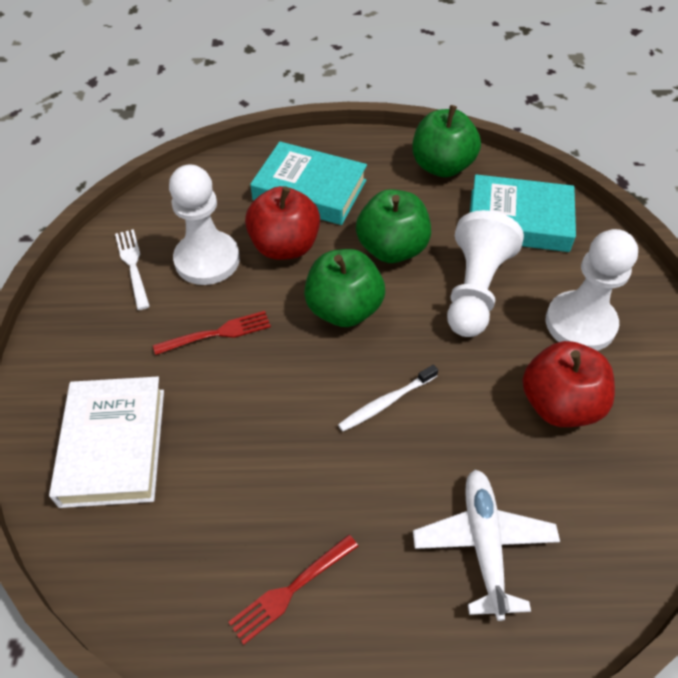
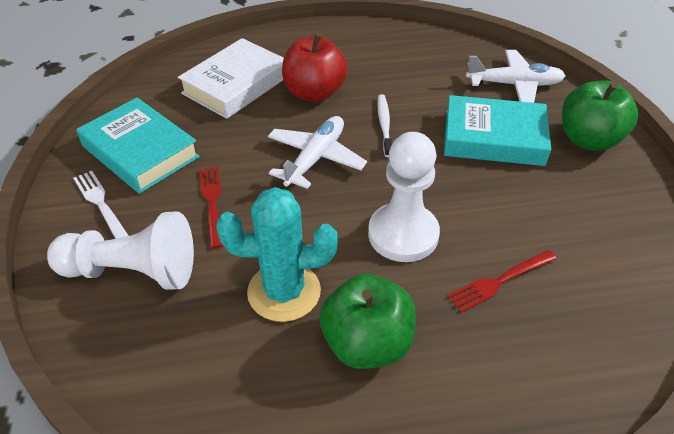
green apple: 3 -> 2
red apple: 2 -> 1
turquoise cactus: 0 -> 1
white pawn: 3 -> 2
white plane: 1 -> 2

